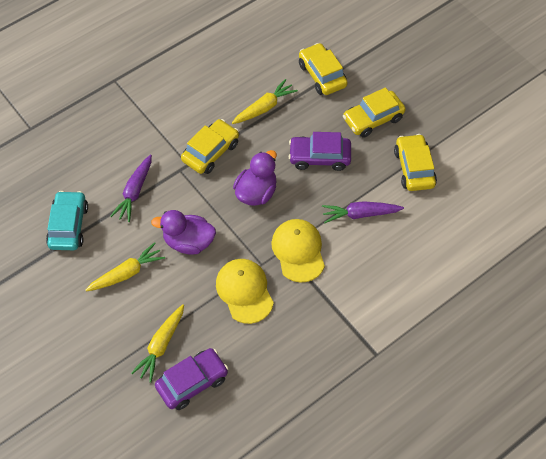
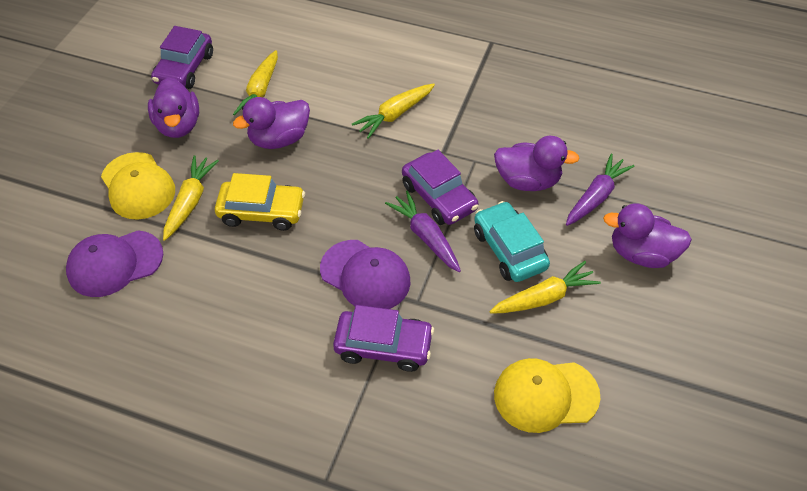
purple cap: 0 -> 2
purple car: 2 -> 3
purple duck: 2 -> 4
yellow car: 4 -> 1
yellow carrot: 3 -> 4

